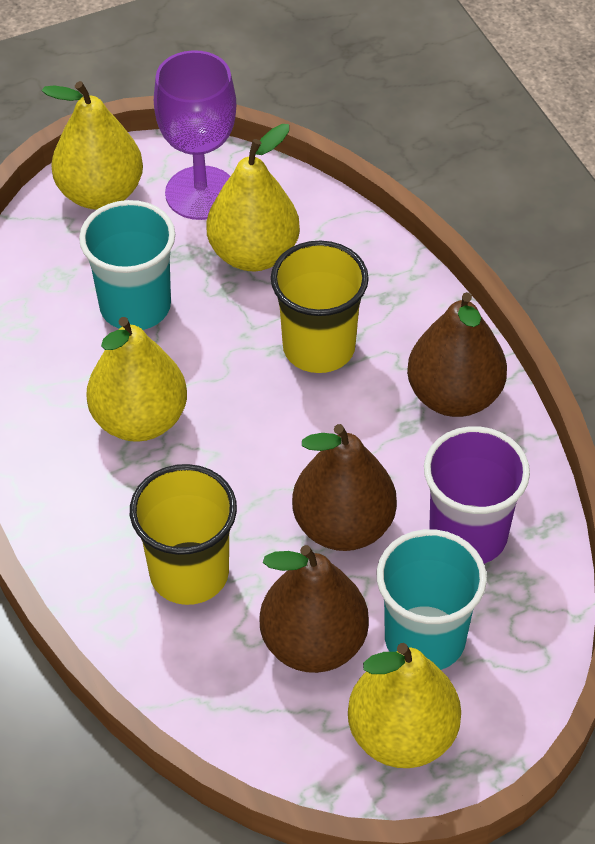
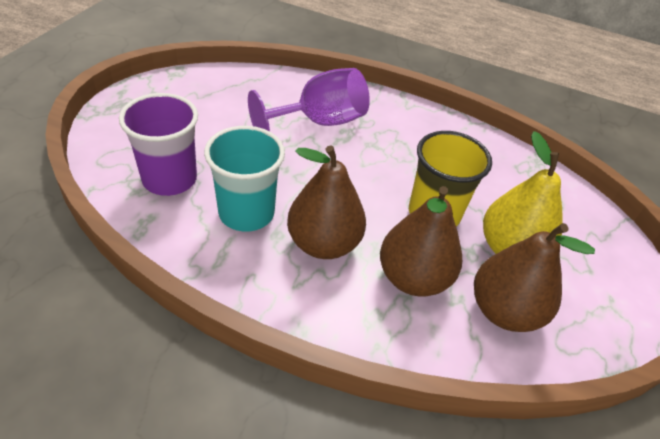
turquoise cup: 2 -> 1
yellow cup: 2 -> 1
yellow pear: 4 -> 1

